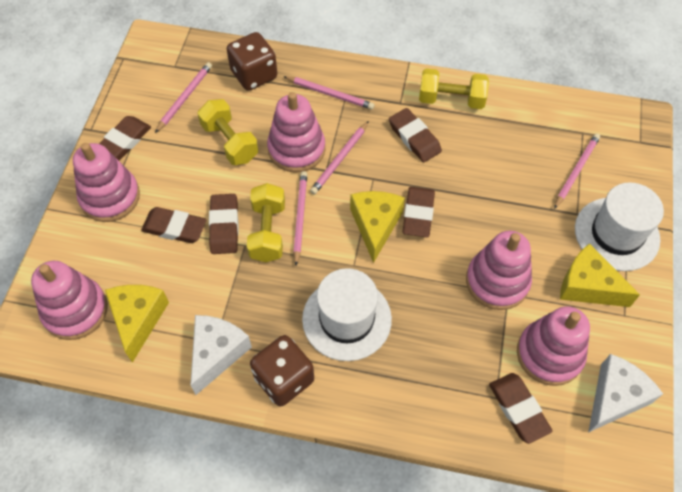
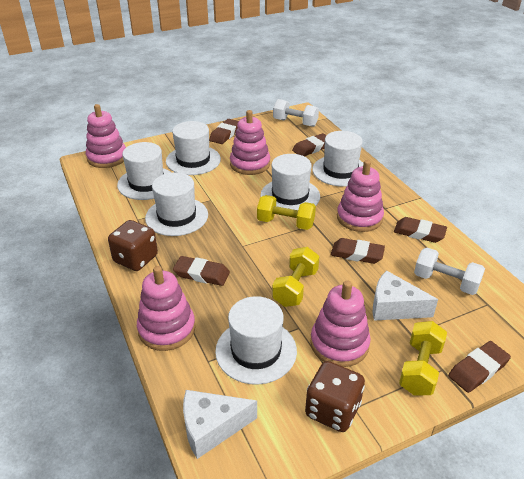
pink pencil: 5 -> 0
white dumbbell: 0 -> 2
white hat: 2 -> 6
yellow cheese: 3 -> 0

